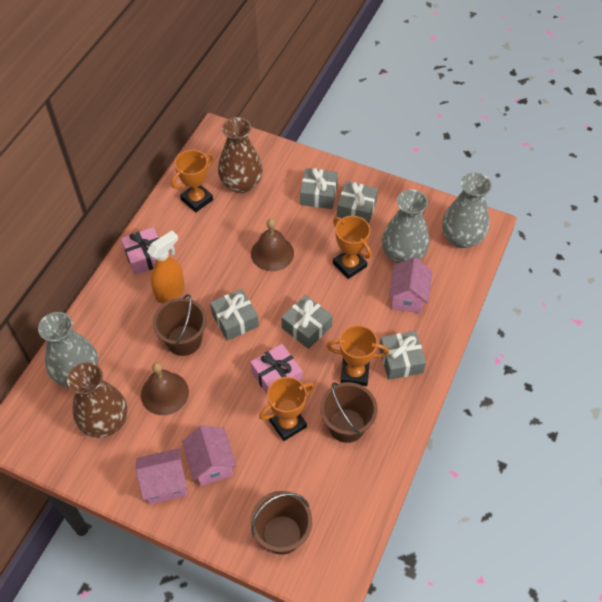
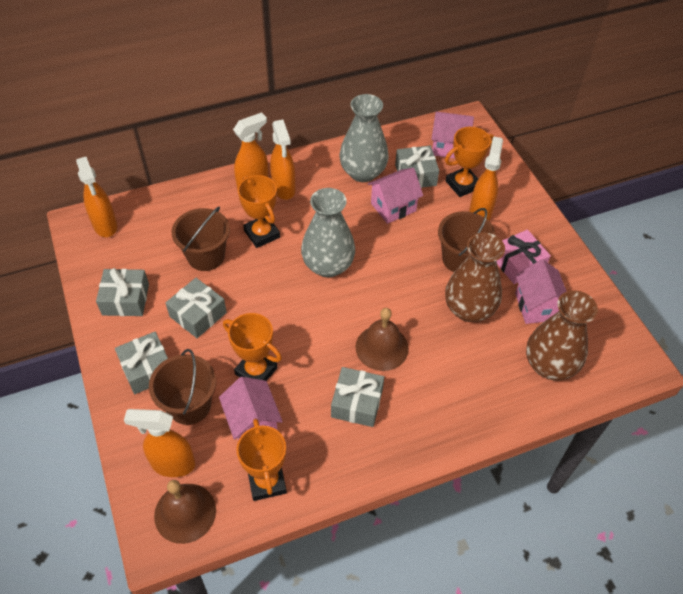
grey vase: 3 -> 2
orange spray bottle: 1 -> 5
pink gift: 2 -> 1
pink house: 3 -> 4

